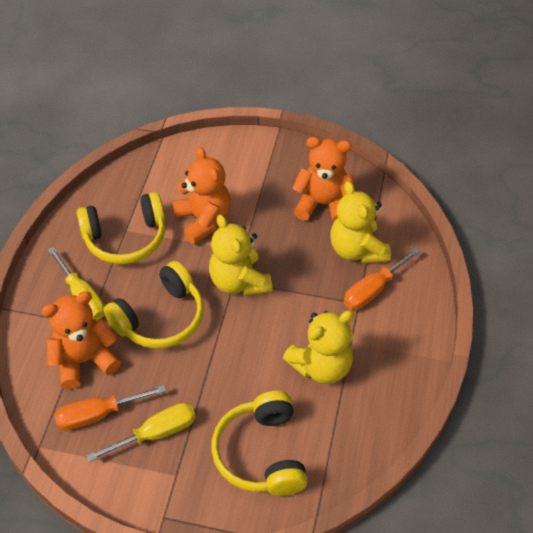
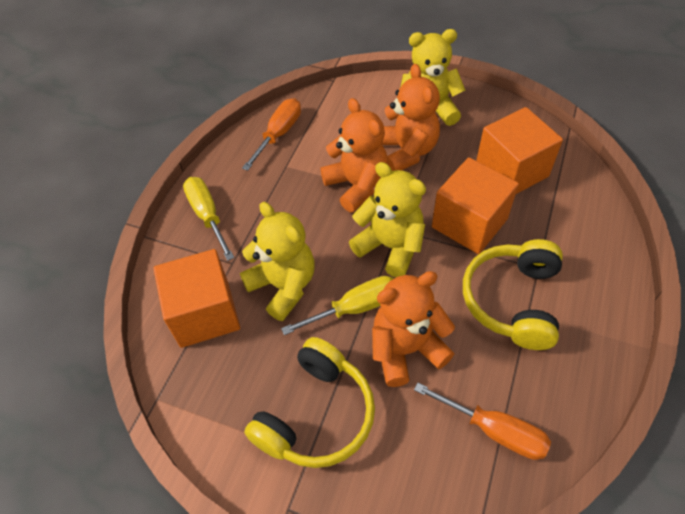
orange cube: 0 -> 3
yellow headphones: 3 -> 2

